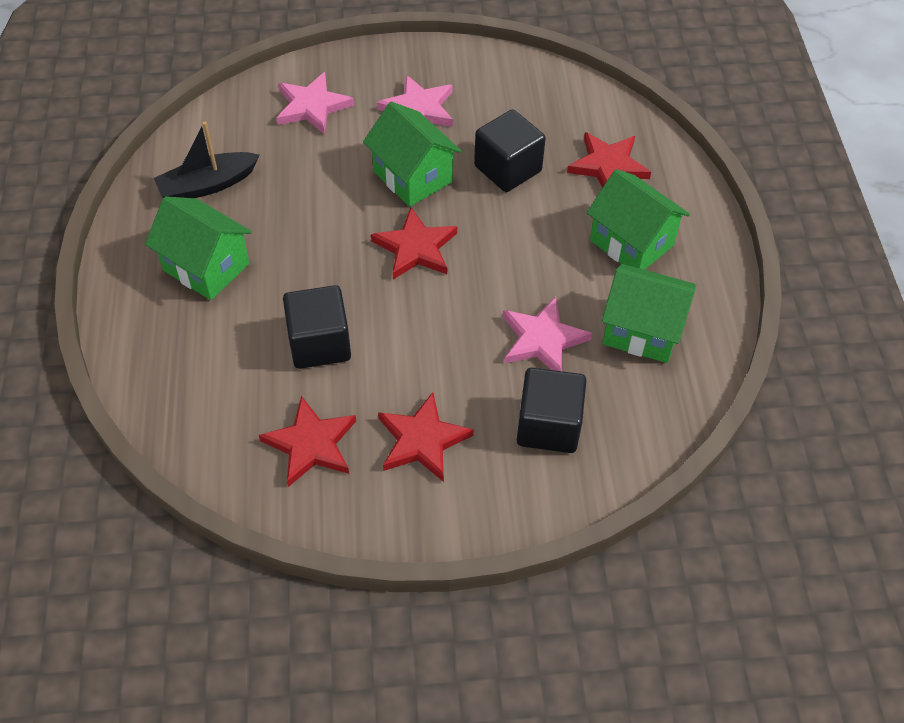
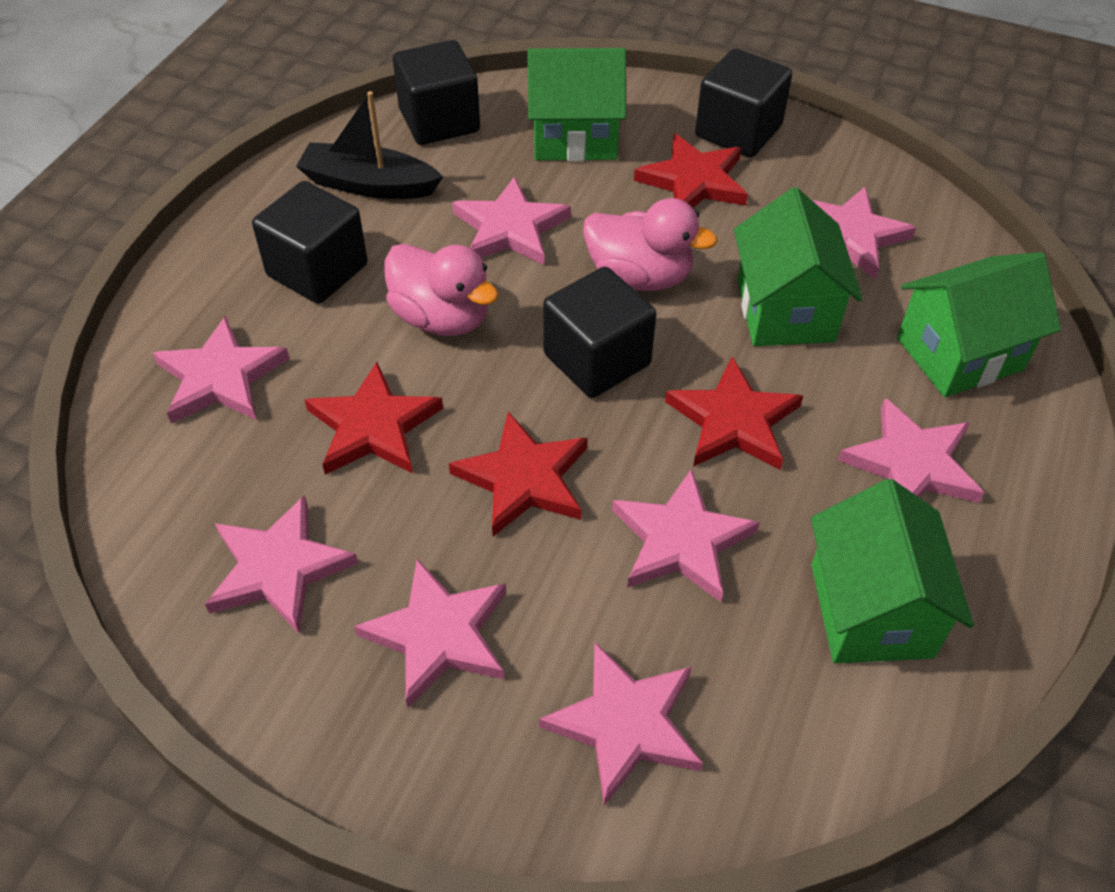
black cube: 3 -> 4
pink duck: 0 -> 2
pink star: 3 -> 8

